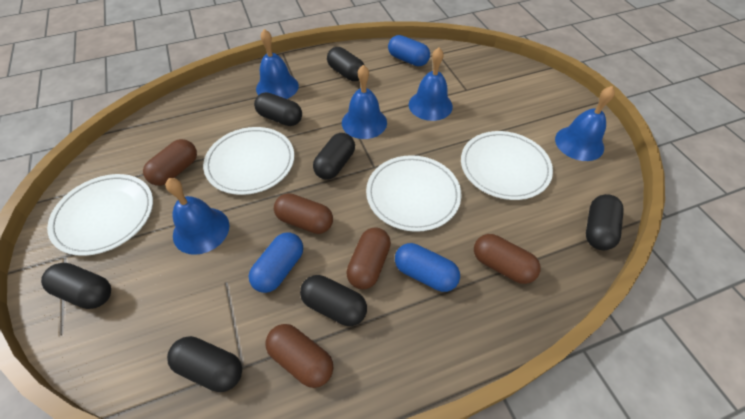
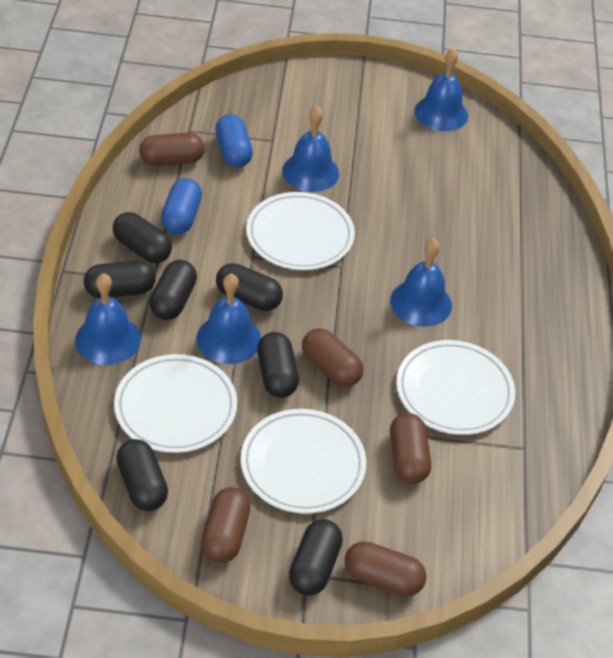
blue capsule: 3 -> 2

